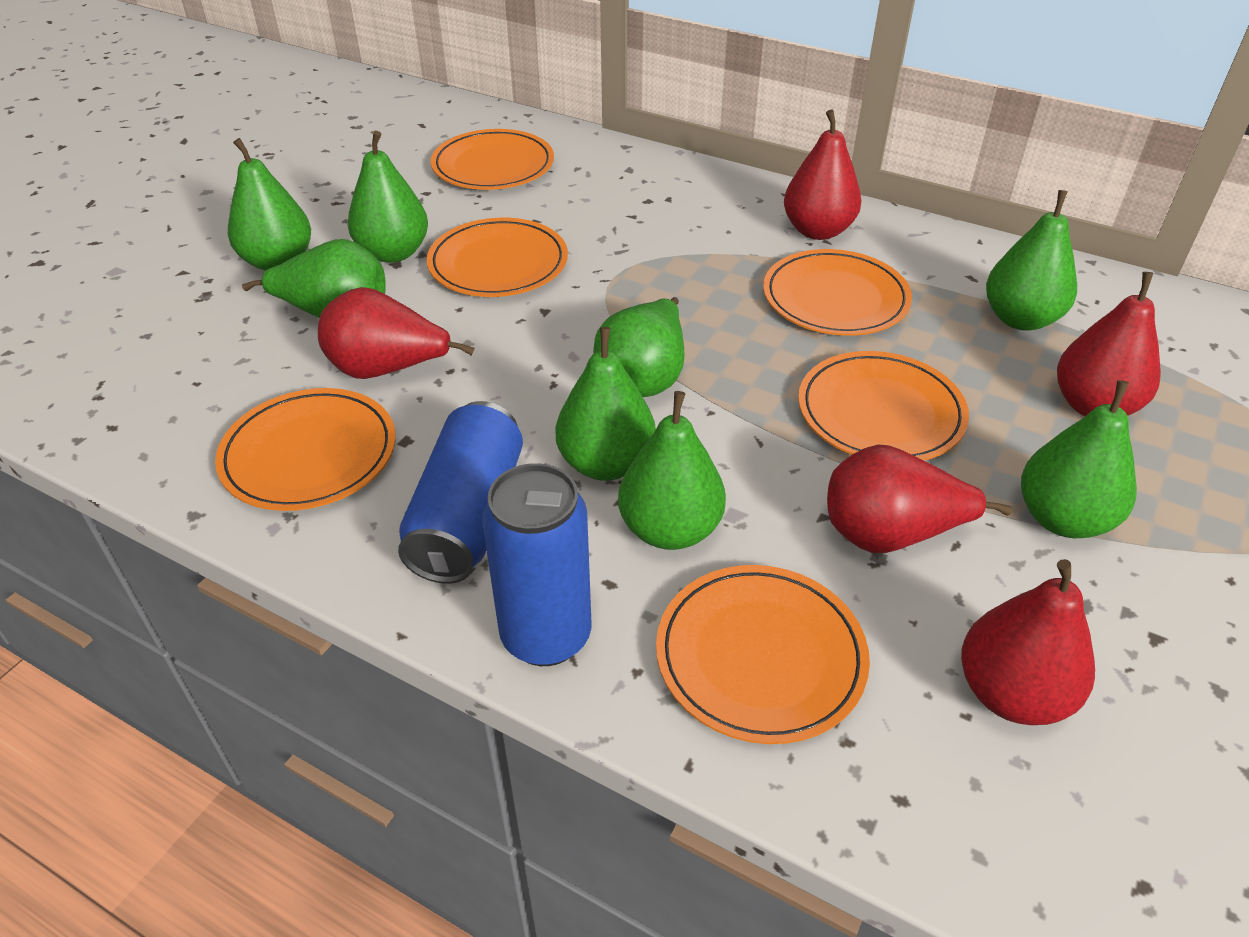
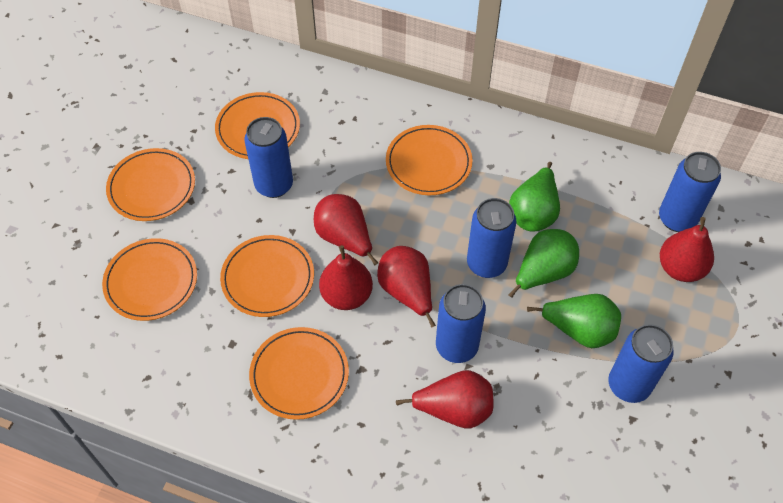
blue can: 2 -> 5
green pear: 8 -> 3

